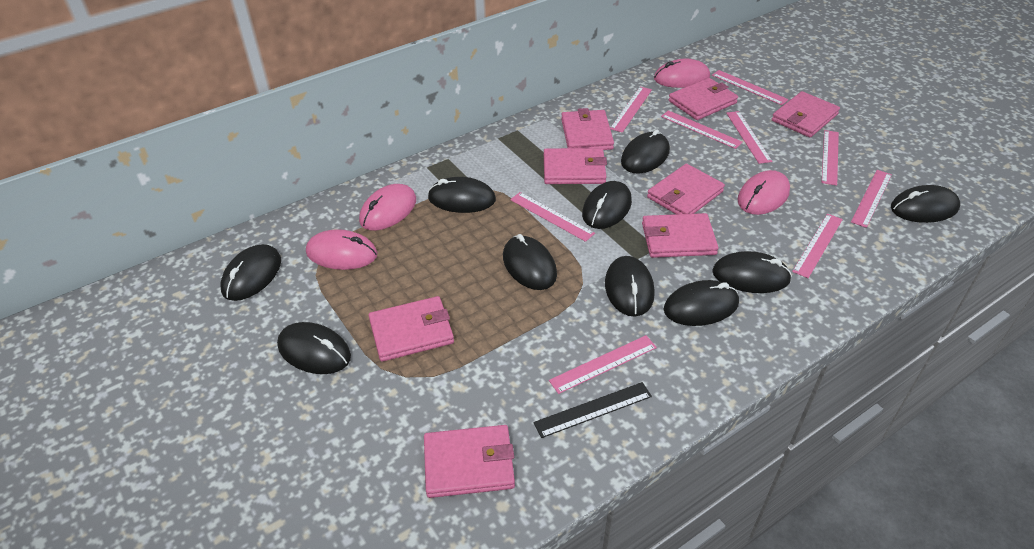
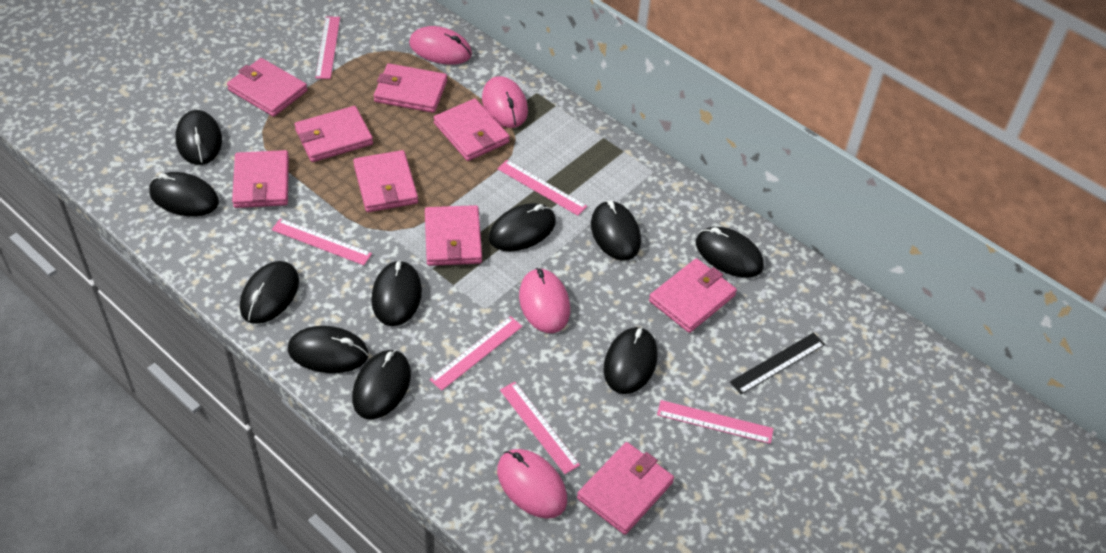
pink ruler: 9 -> 6
pink wallet: 8 -> 9

